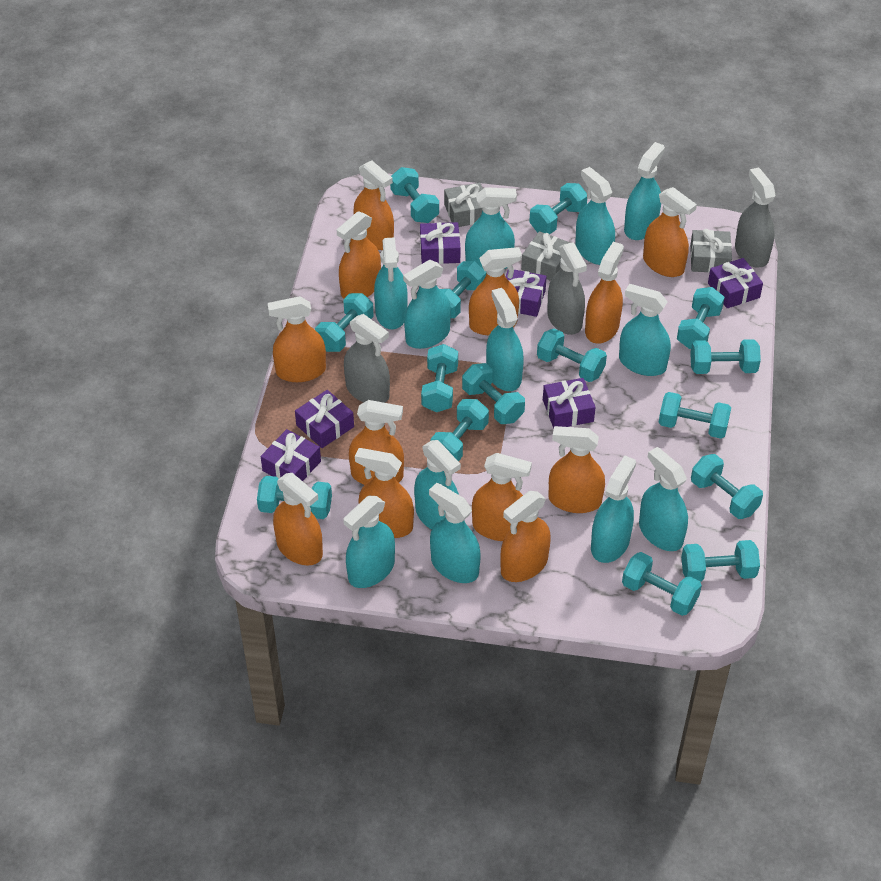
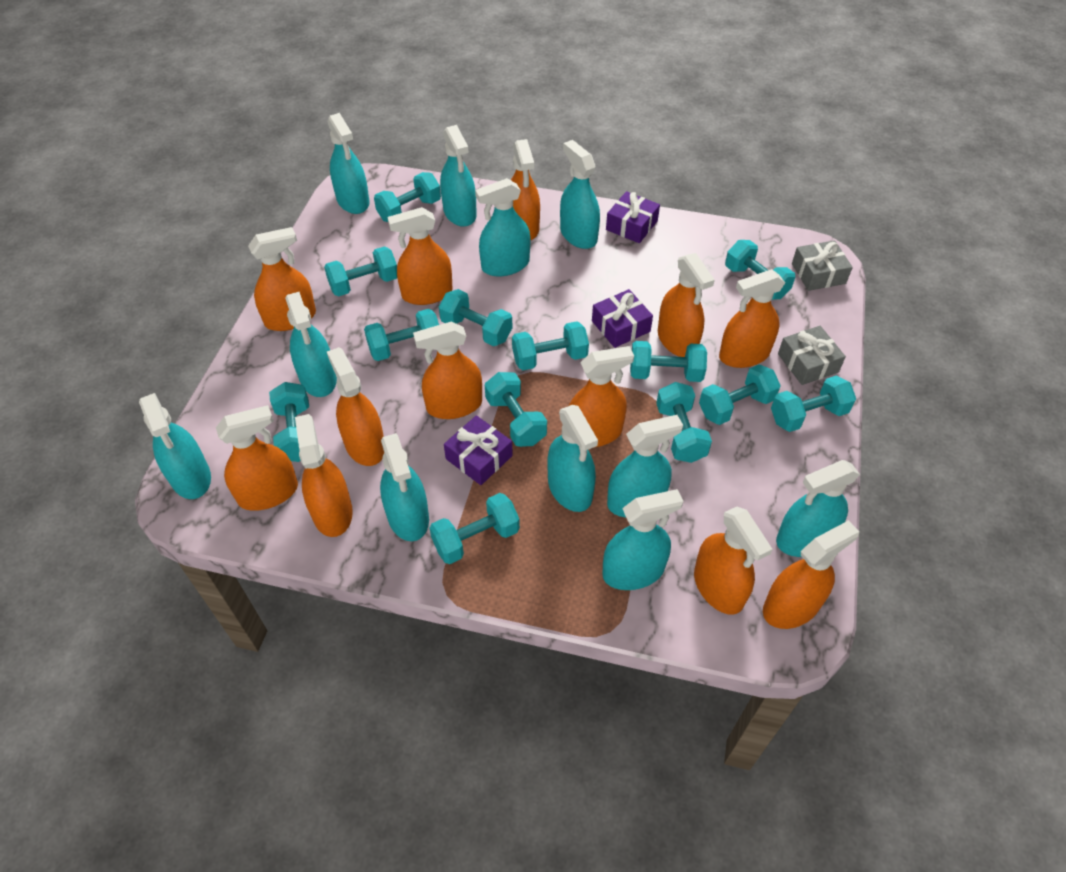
grey gift: 3 -> 2
grey spray bottle: 3 -> 0
purple gift: 6 -> 3
turquoise dumbbell: 15 -> 13
turquoise spray bottle: 12 -> 11

